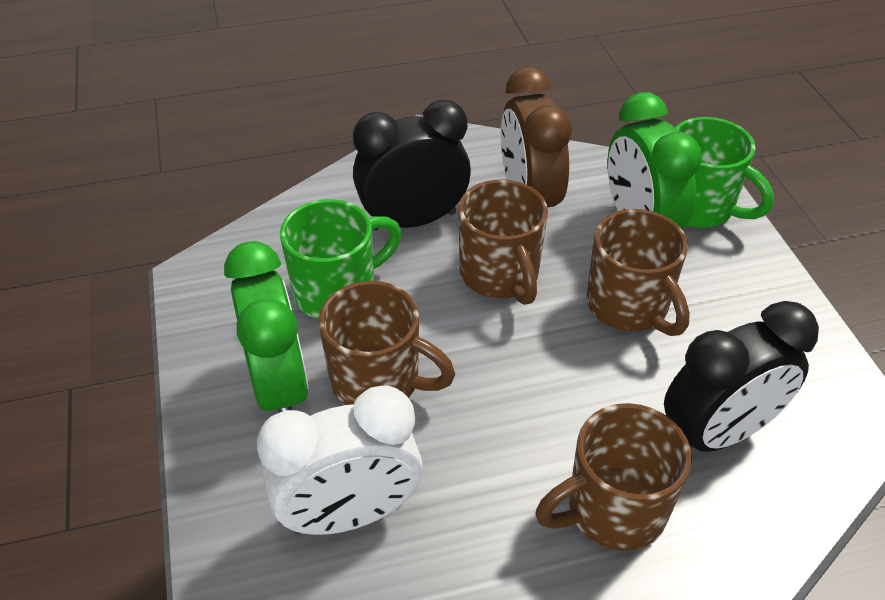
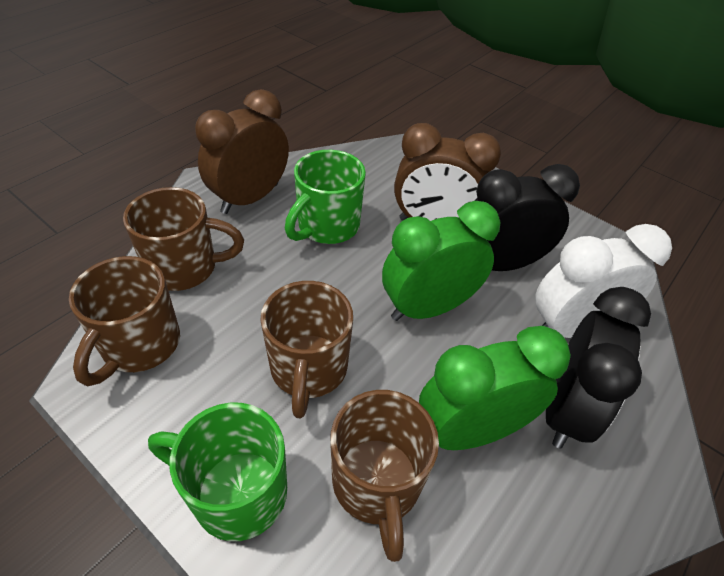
brown clock: 1 -> 2

